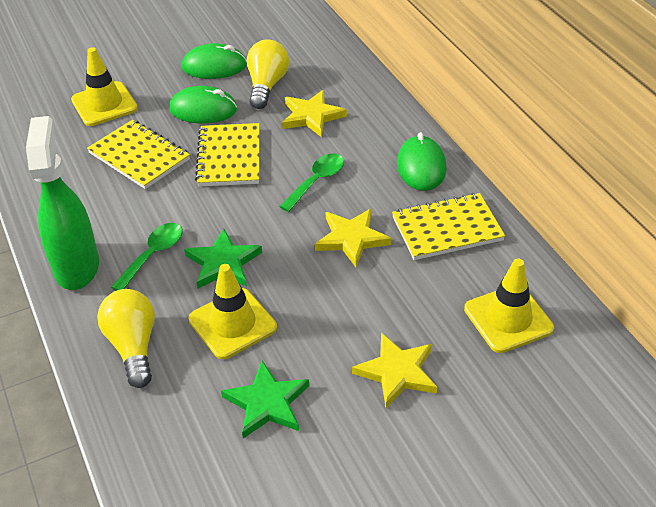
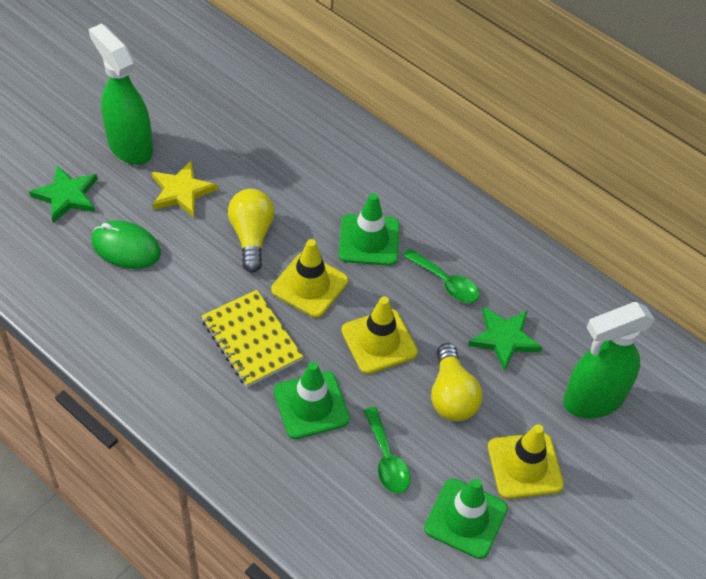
green mouse: 3 -> 1
green spray bottle: 1 -> 2
green traffic cone: 0 -> 3
yellow notebook: 3 -> 1
yellow star: 3 -> 1

